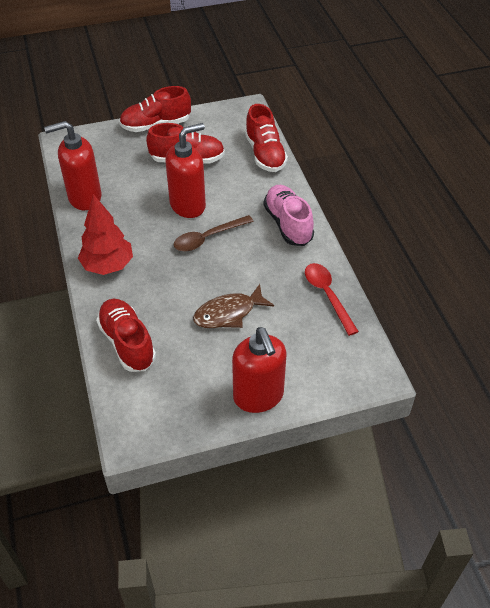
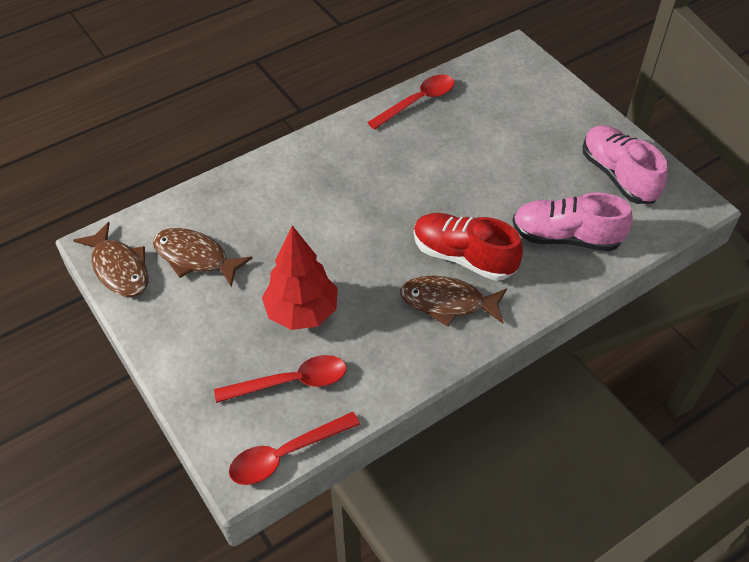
brown fish: 1 -> 3
brown spoon: 1 -> 0
pink shoe: 1 -> 2
red shoe: 4 -> 1
red soap dispenser: 3 -> 0
red spoon: 1 -> 3

